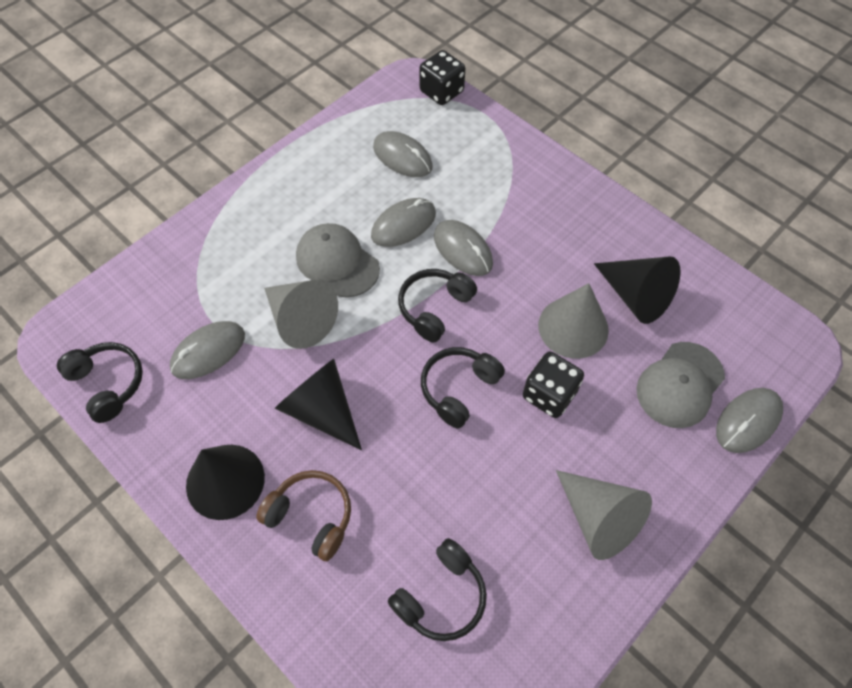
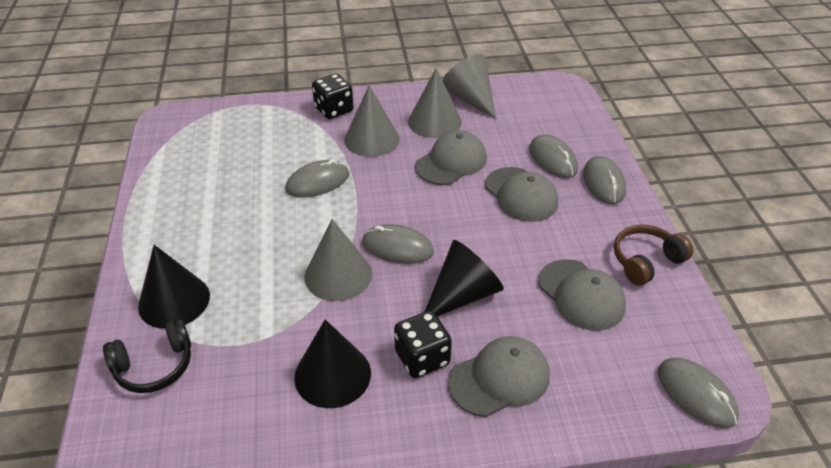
black headphones: 4 -> 1
grey cap: 2 -> 4
grey cone: 3 -> 4

